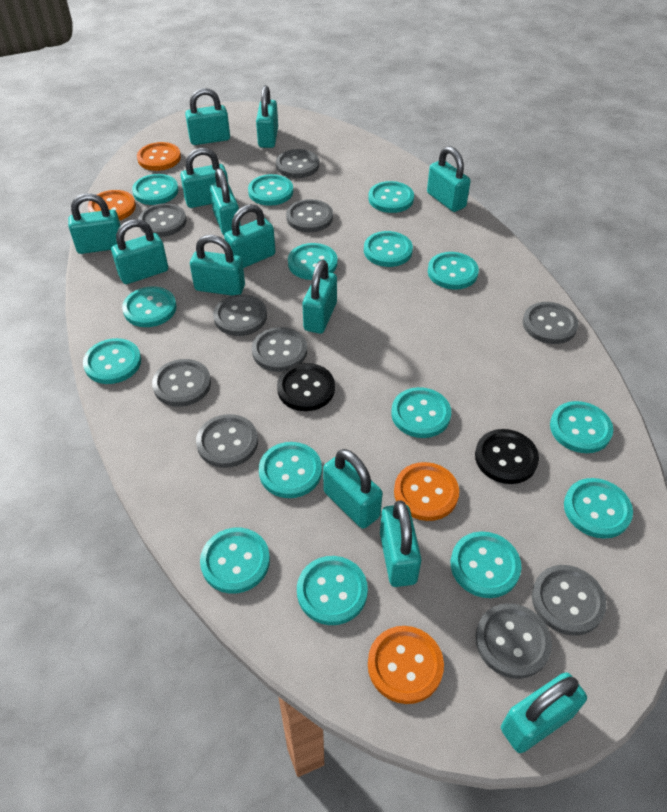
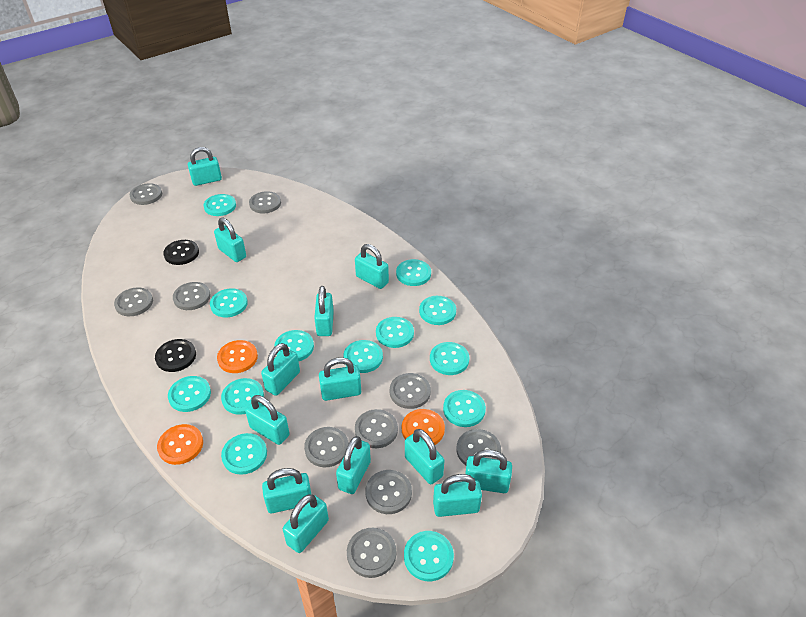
orange button: 4 -> 3
turquoise button: 15 -> 13

